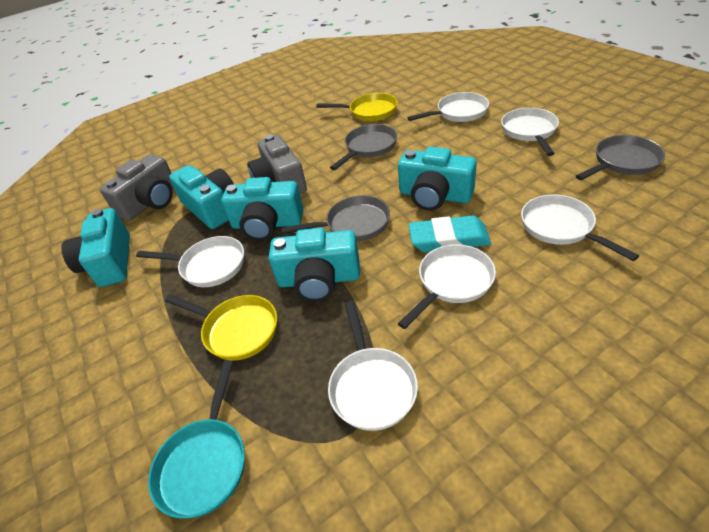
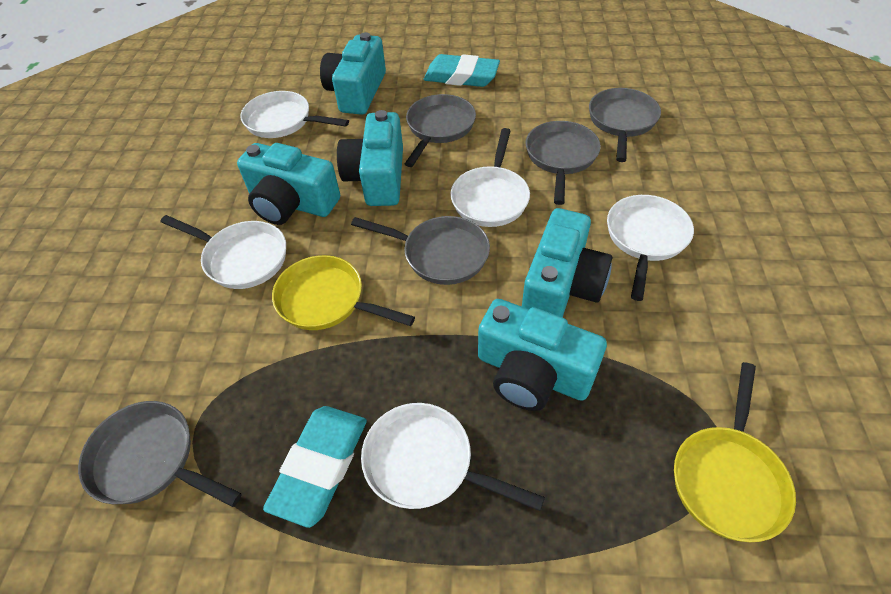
grey camera: 2 -> 0
grey pan: 3 -> 5
turquoise eraser: 1 -> 2
turquoise pan: 1 -> 0
white pan: 6 -> 5

